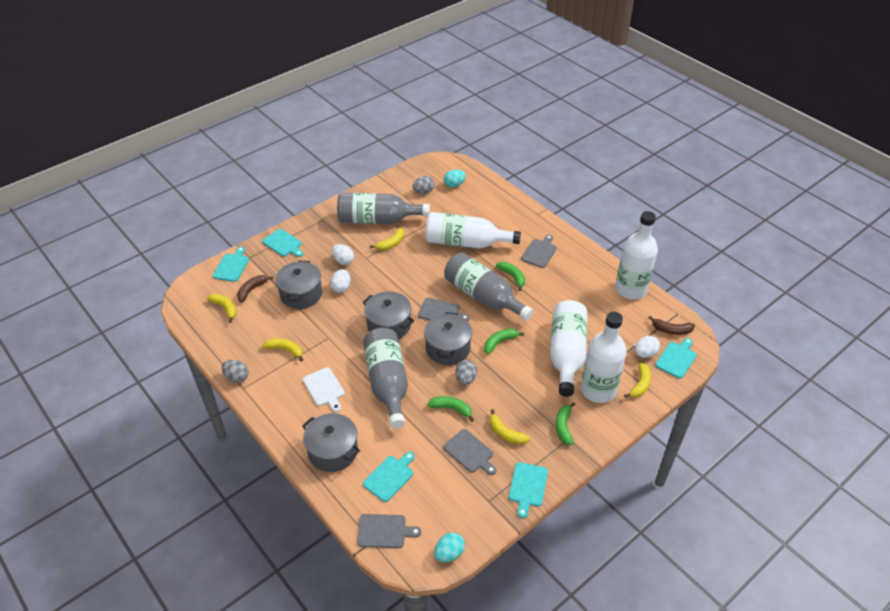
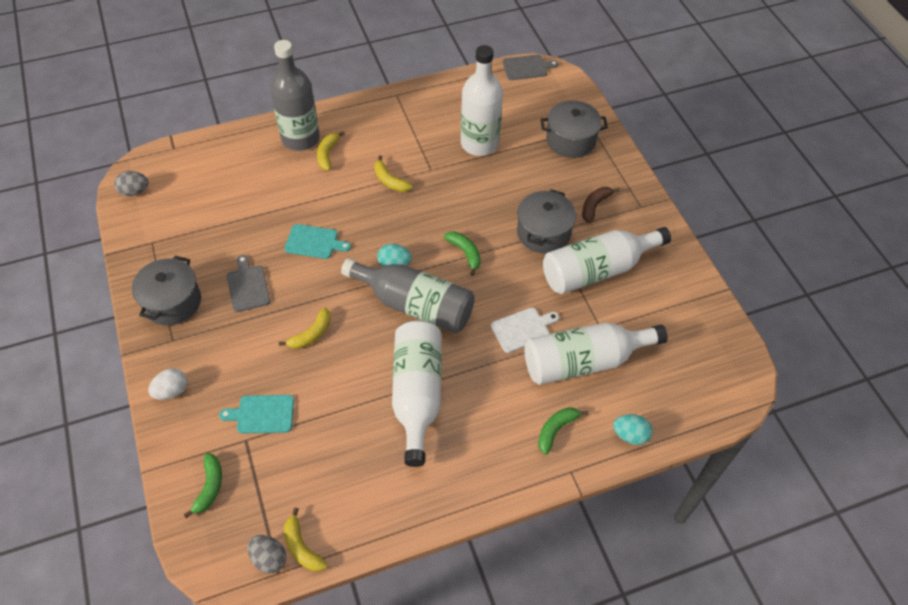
brown banana: 2 -> 1
green banana: 4 -> 3
grey bottle: 3 -> 2
grey cutting board: 4 -> 2
grey egg: 3 -> 2
grey pot: 4 -> 3
turquoise cutting board: 5 -> 2
white egg: 3 -> 1
yellow banana: 5 -> 4

